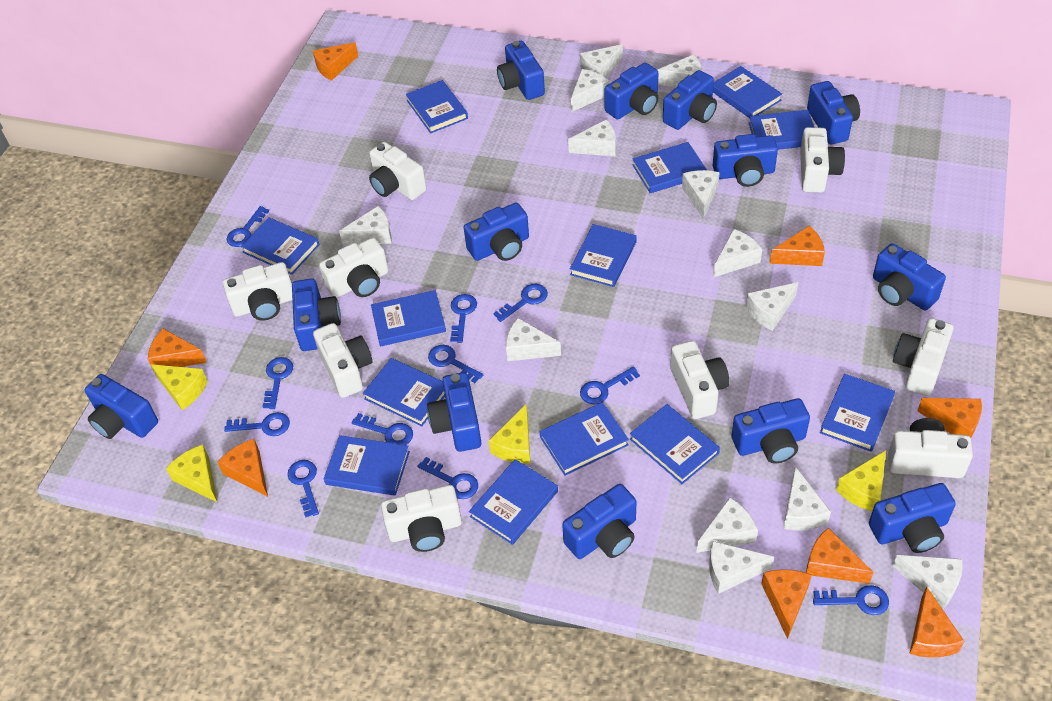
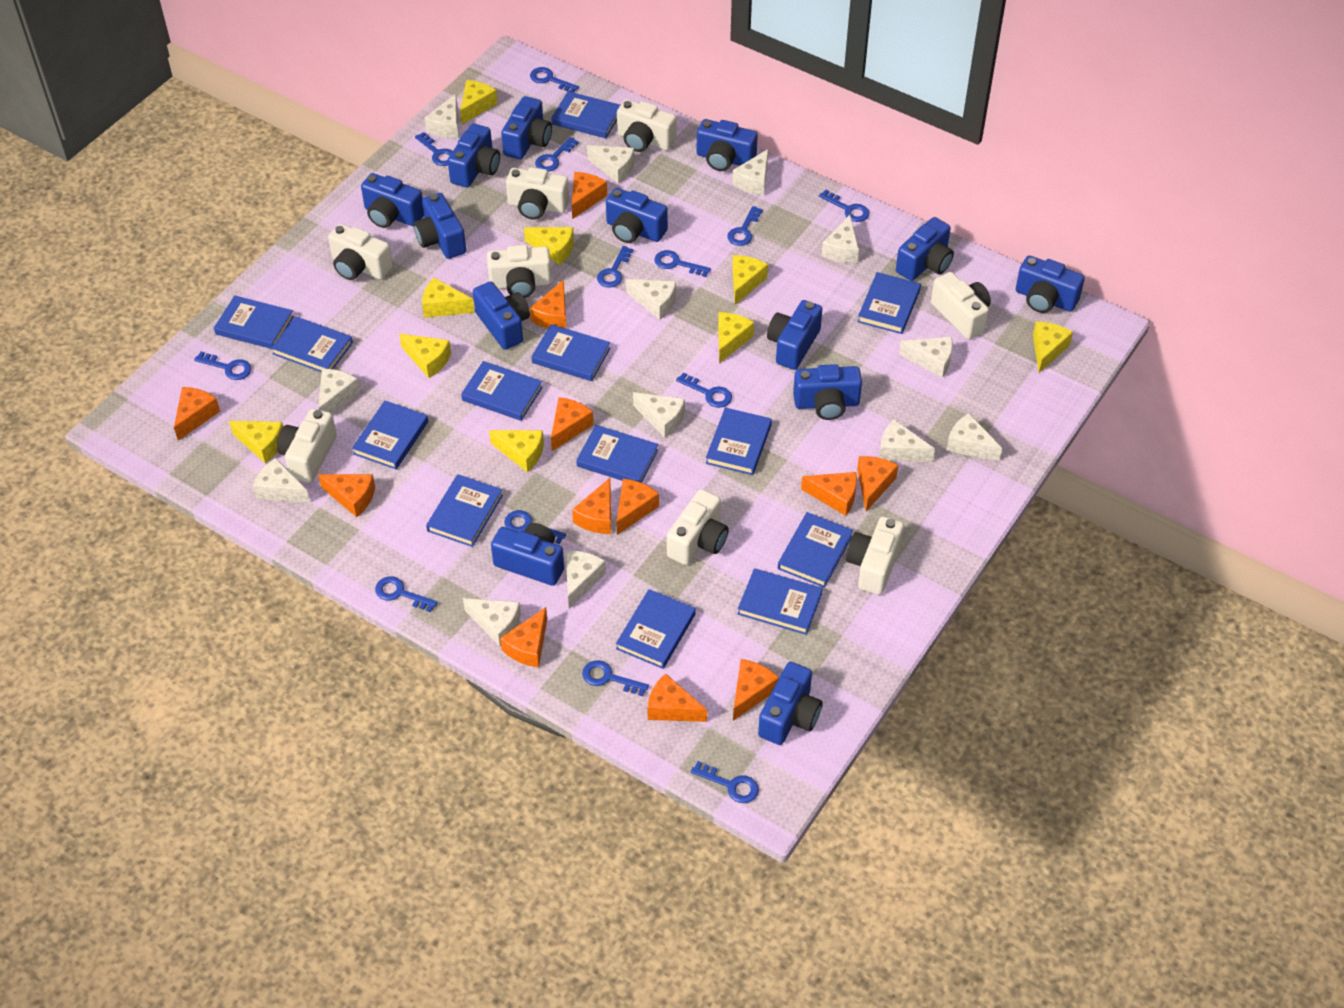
blue key: 11 -> 13
orange cheese: 8 -> 12
white camera: 9 -> 8
yellow cheese: 4 -> 9

